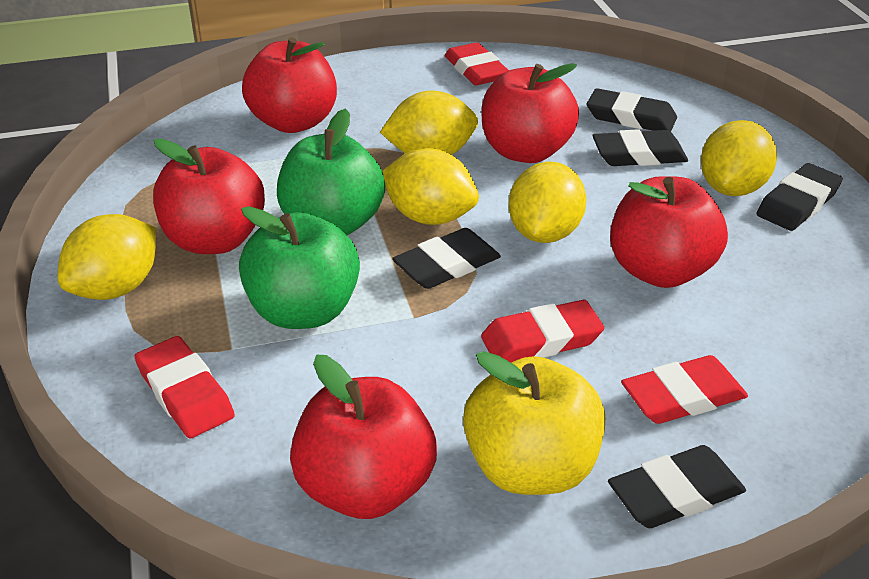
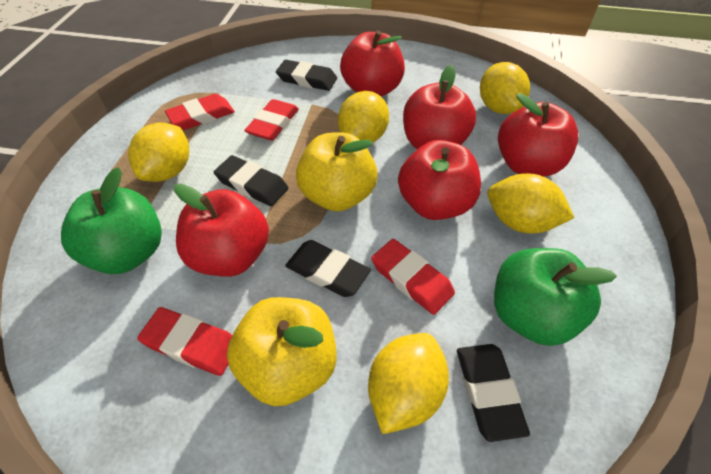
black eraser: 5 -> 4
yellow apple: 1 -> 2

